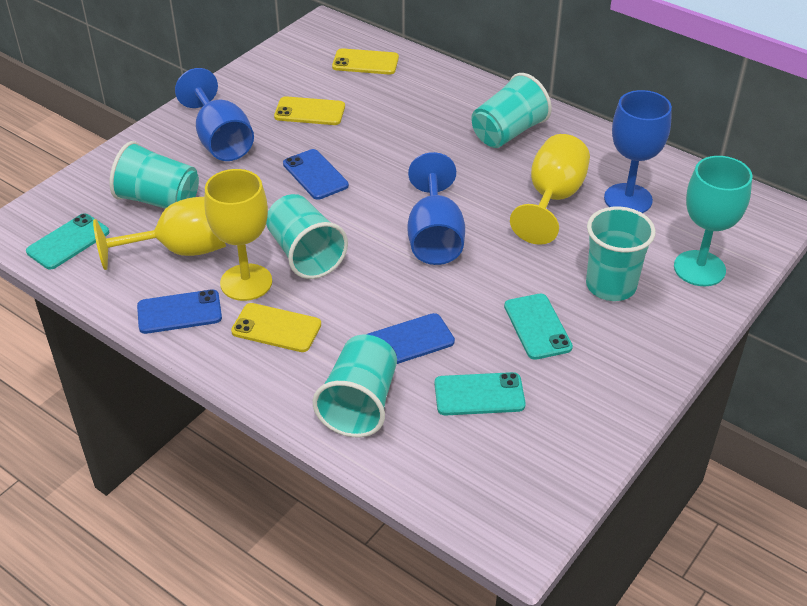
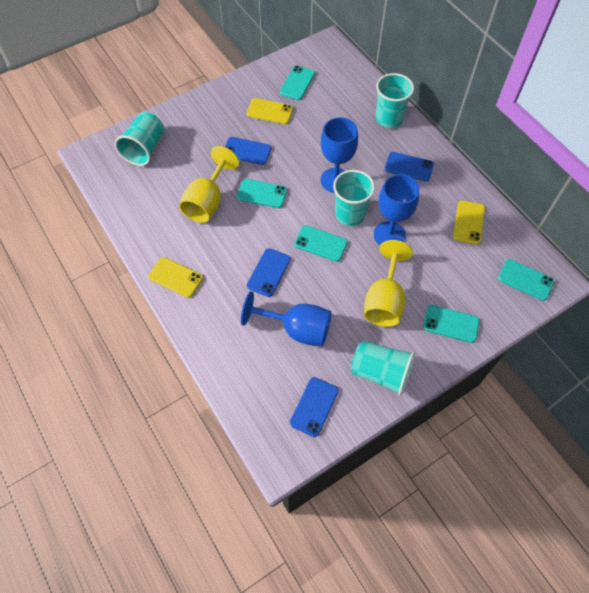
blue phone: 3 -> 4
turquoise cup: 5 -> 4
turquoise goblet: 1 -> 0
turquoise phone: 3 -> 5
yellow goblet: 3 -> 2

